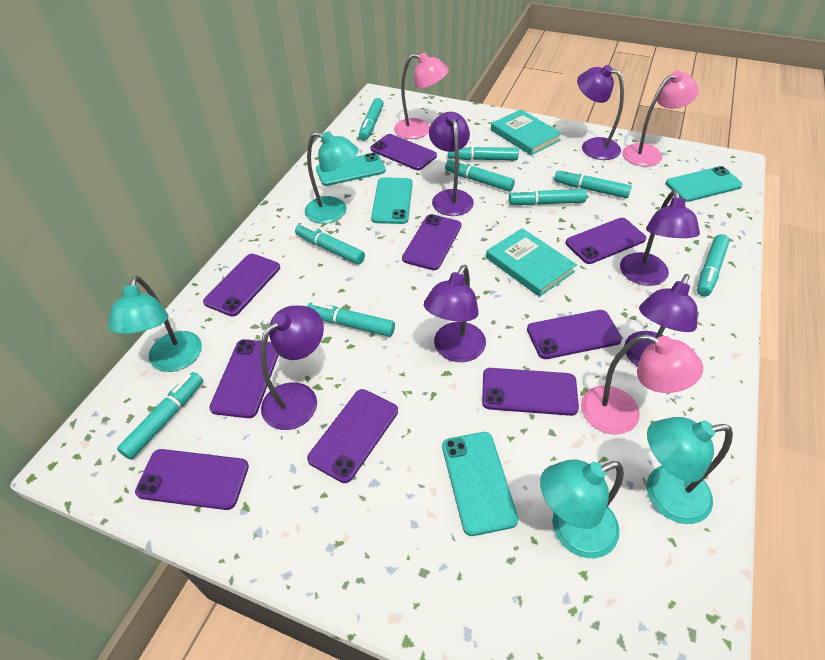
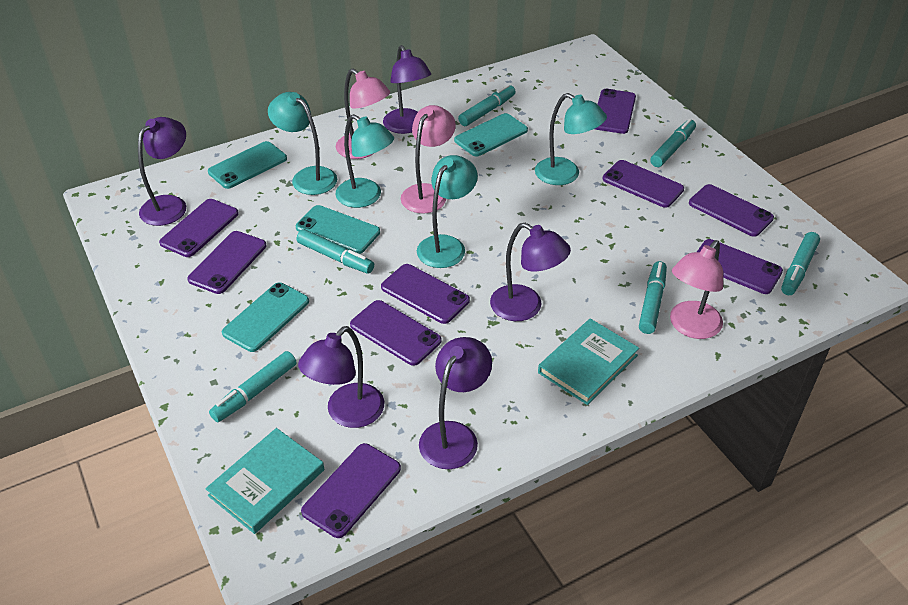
purple lamp: 6 -> 5
turquoise marker: 9 -> 6

